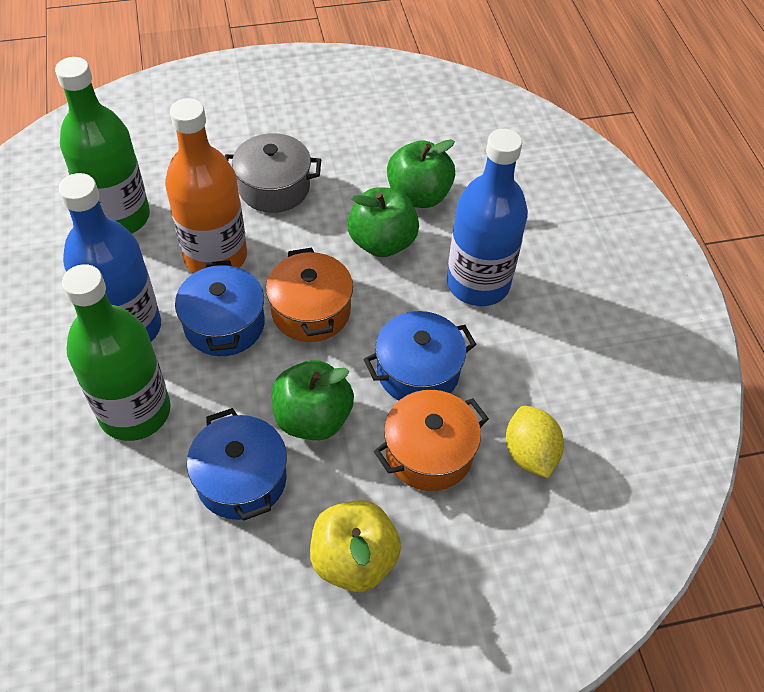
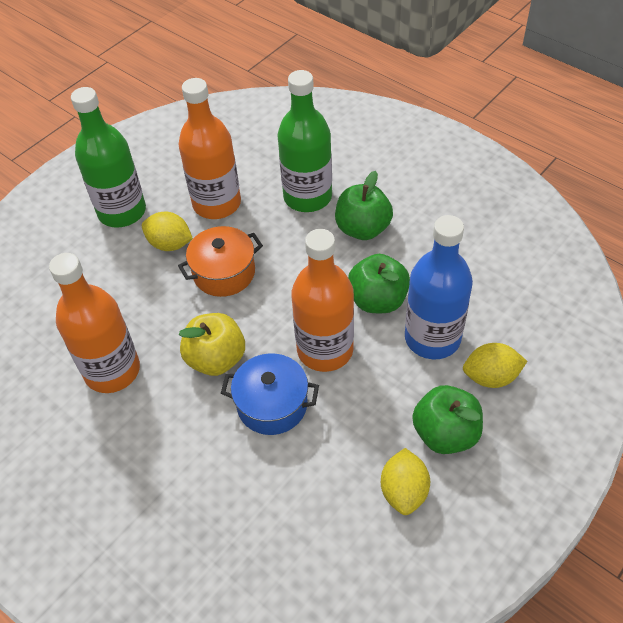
blue bottle: 2 -> 1
blue pot: 3 -> 1
grey pot: 1 -> 0
orange bottle: 1 -> 3
orange pot: 2 -> 1
yellow lemon: 1 -> 3

